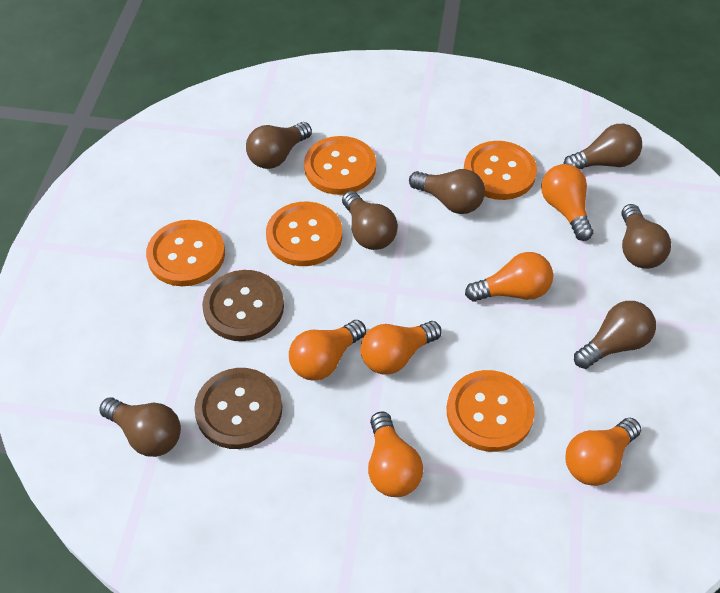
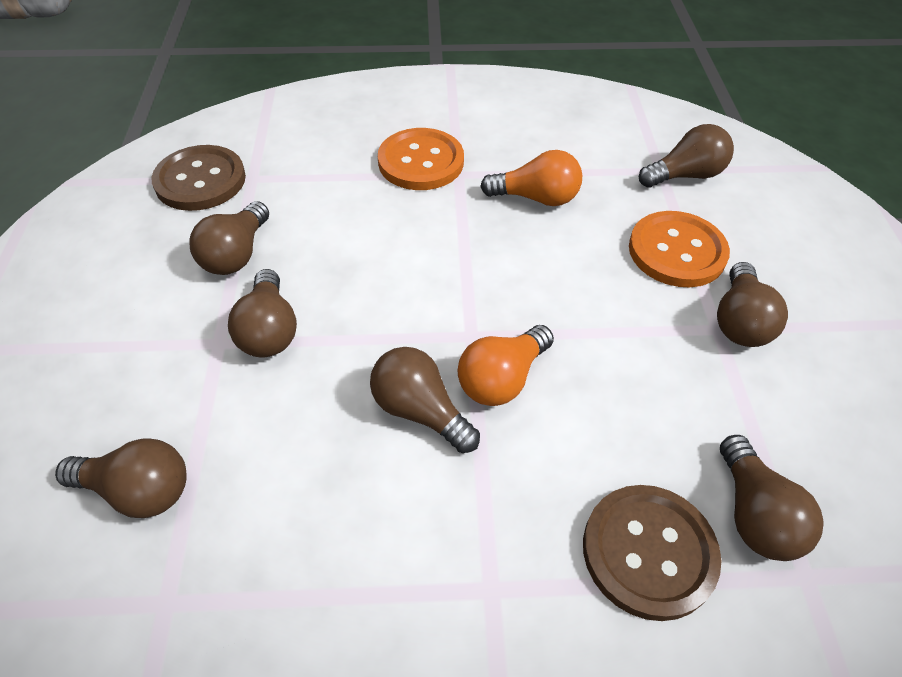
orange button: 5 -> 2
orange light bulb: 6 -> 2

